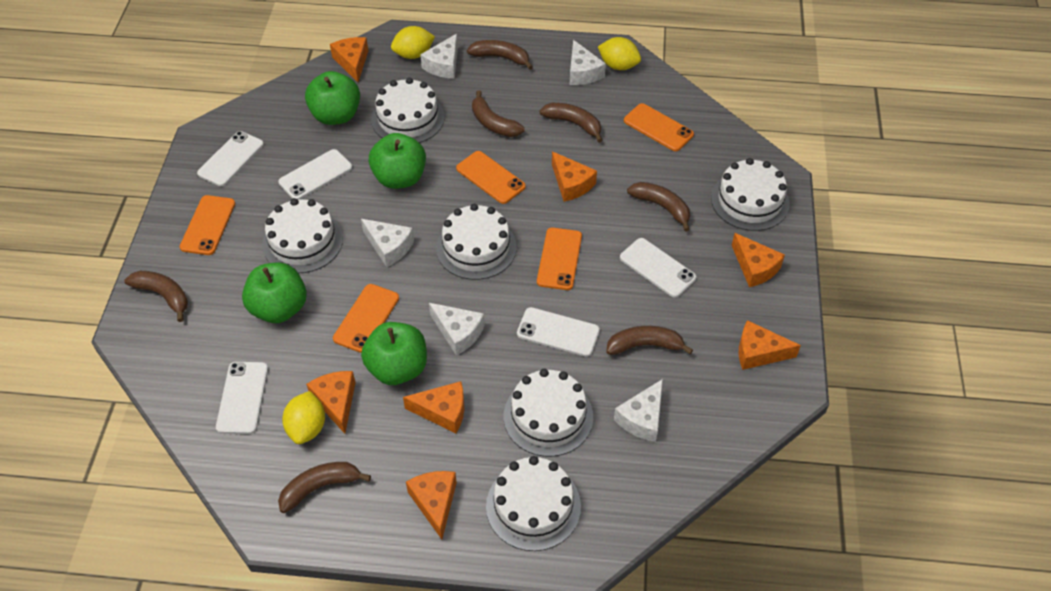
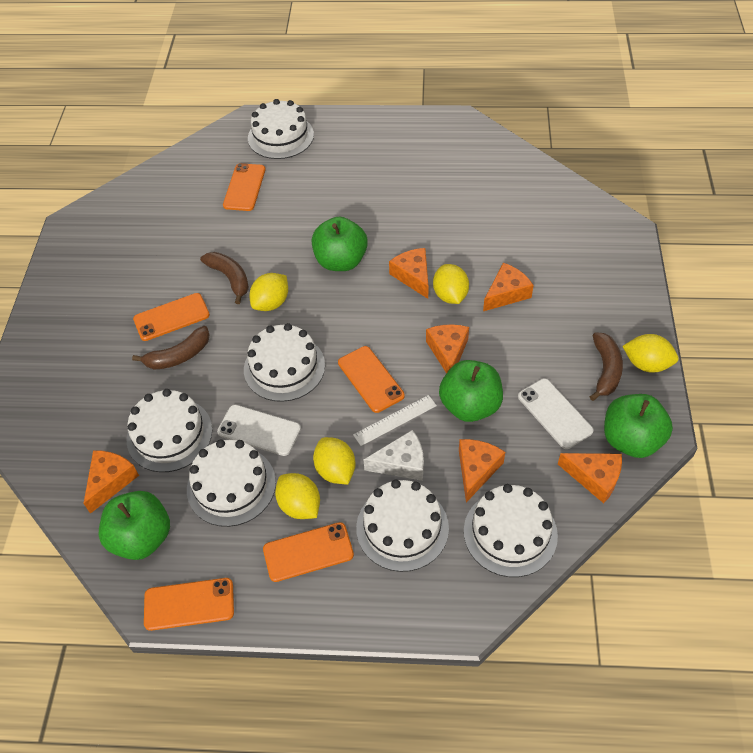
brown banana: 7 -> 3
orange cheese: 7 -> 6
white cheese: 5 -> 1
white phone: 5 -> 2
white ruler: 0 -> 1
yellow lemon: 3 -> 5

